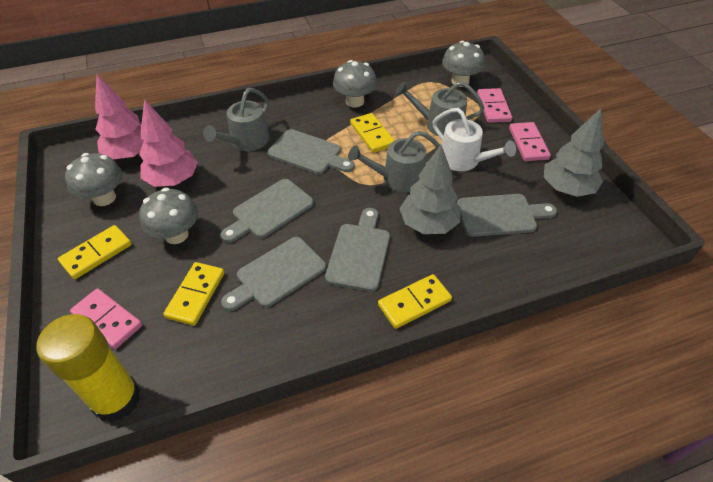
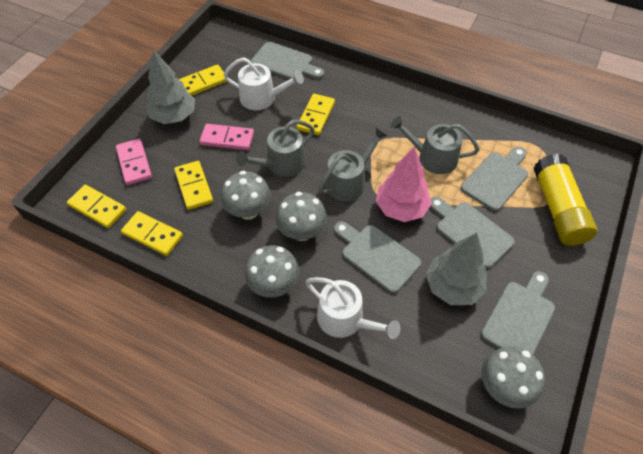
pink domino: 3 -> 2
pink tree: 2 -> 1
white watering can: 1 -> 2
yellow domino: 4 -> 5

